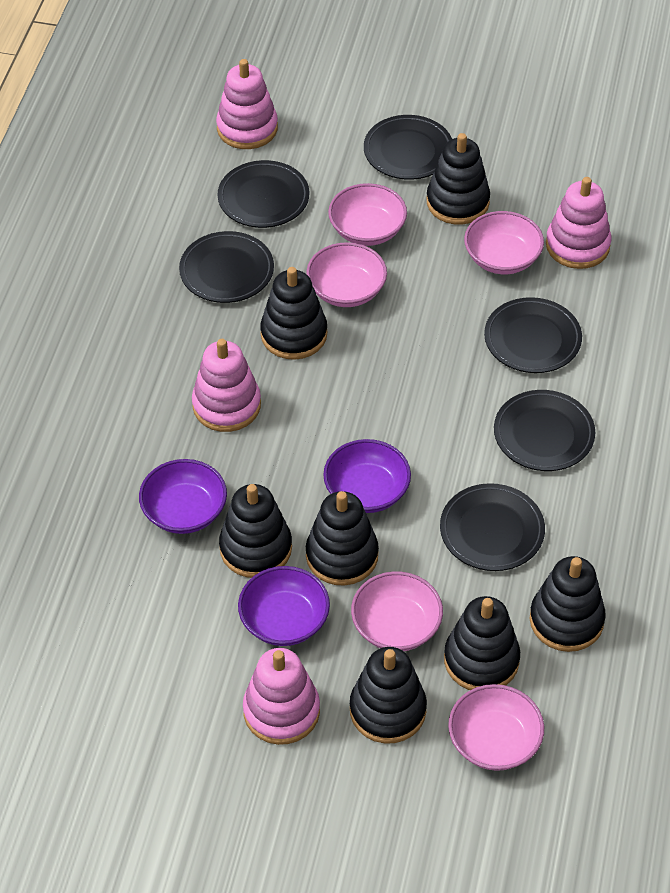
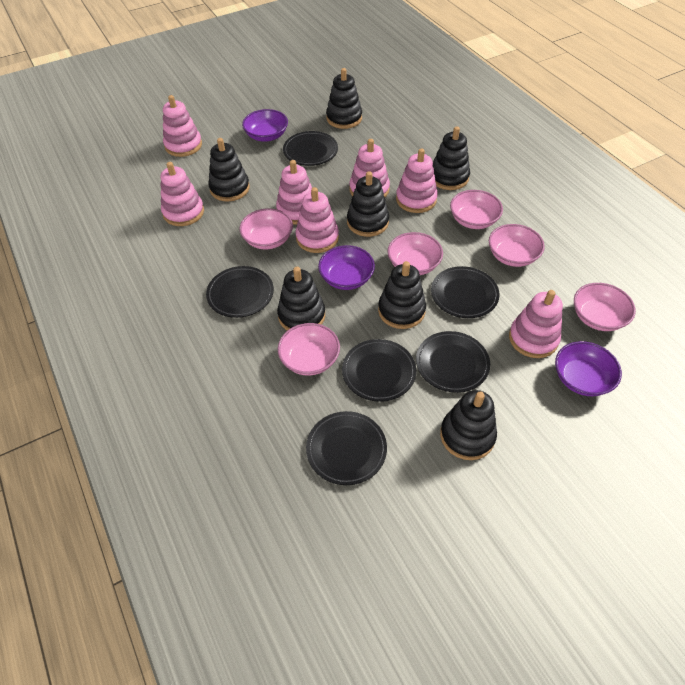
pink bowl: 5 -> 6
pink stacking toy: 4 -> 7

